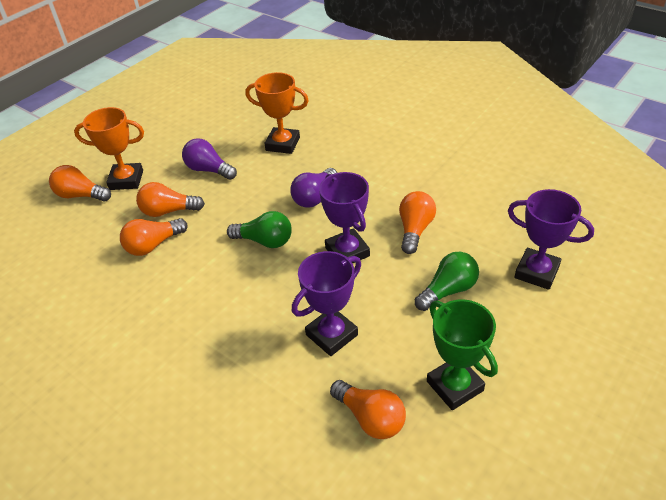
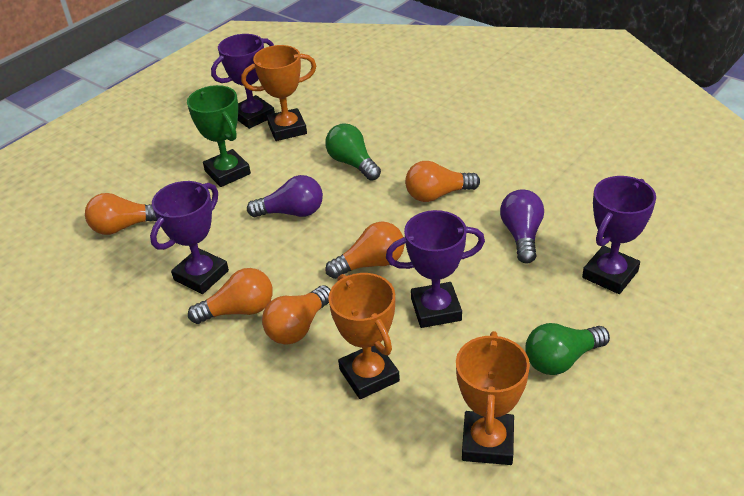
orange trophy: 2 -> 3
purple trophy: 3 -> 4

